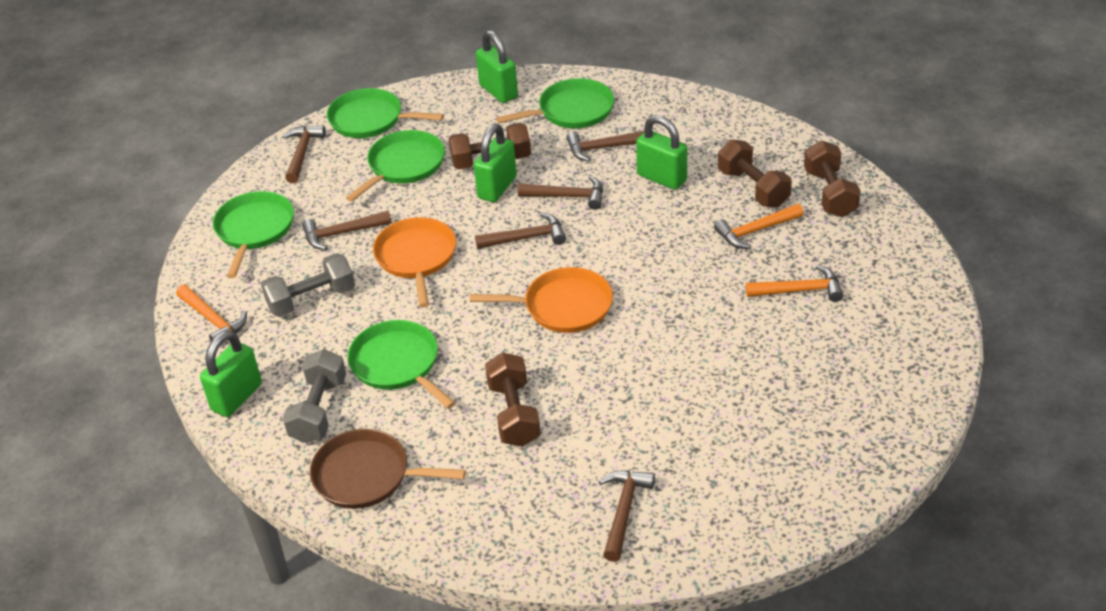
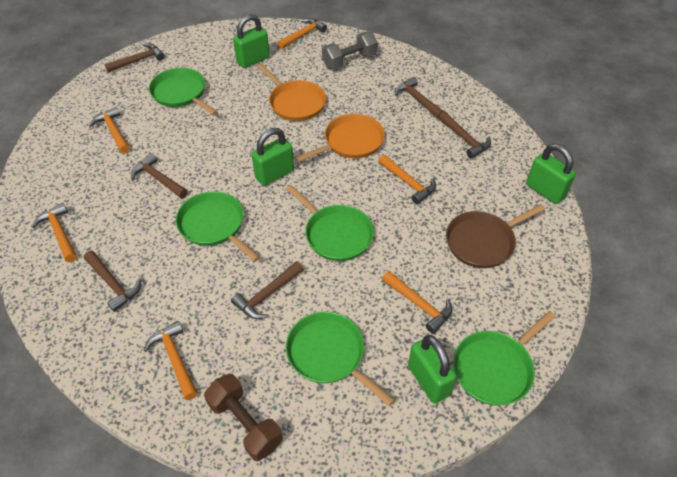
brown dumbbell: 4 -> 1
grey dumbbell: 2 -> 1
orange hammer: 3 -> 6

